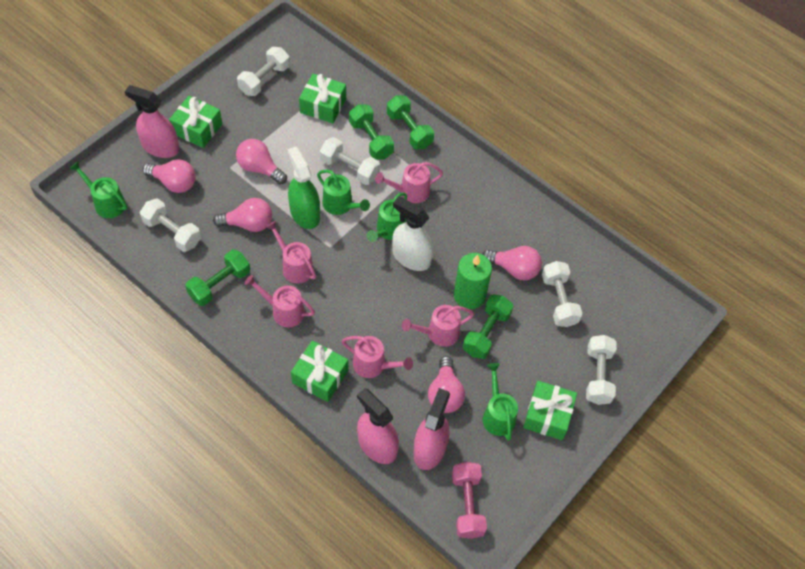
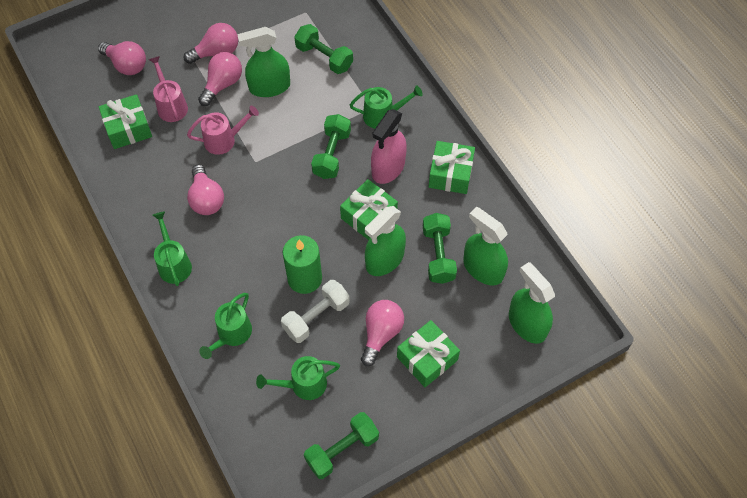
green spray bottle: 1 -> 4
pink dumbbell: 1 -> 0
pink spray bottle: 3 -> 1
pink watering can: 5 -> 2
white dumbbell: 5 -> 1
white spray bottle: 1 -> 0

